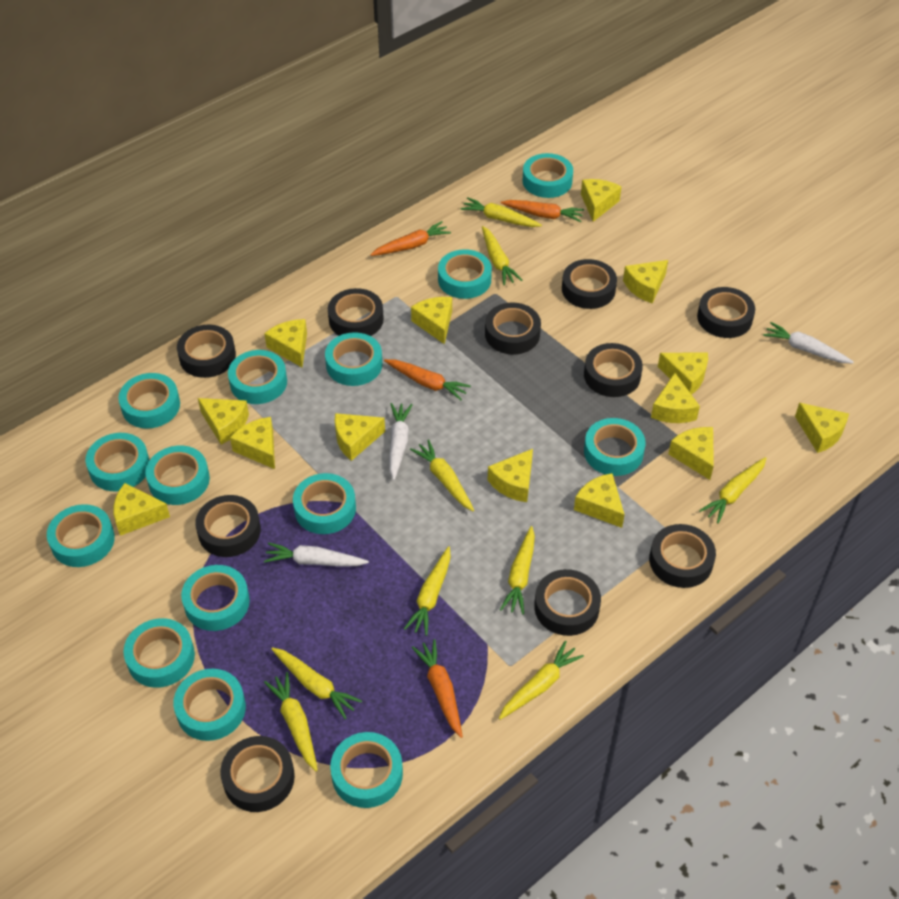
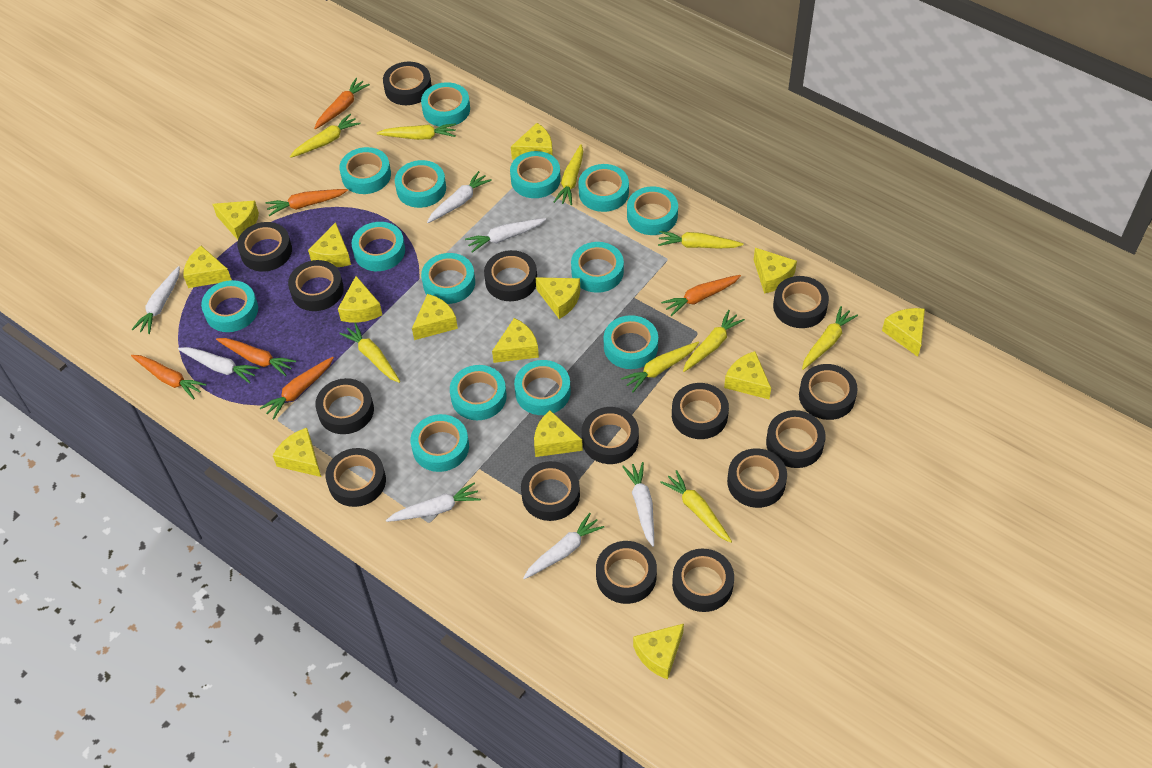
black tape: 10 -> 15
orange carrot: 4 -> 6
white carrot: 3 -> 7

